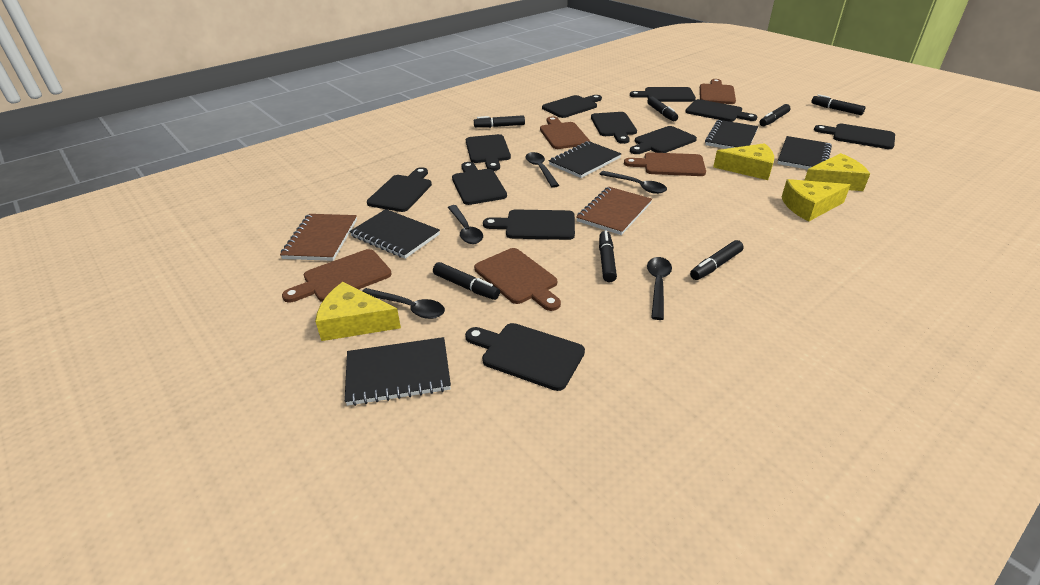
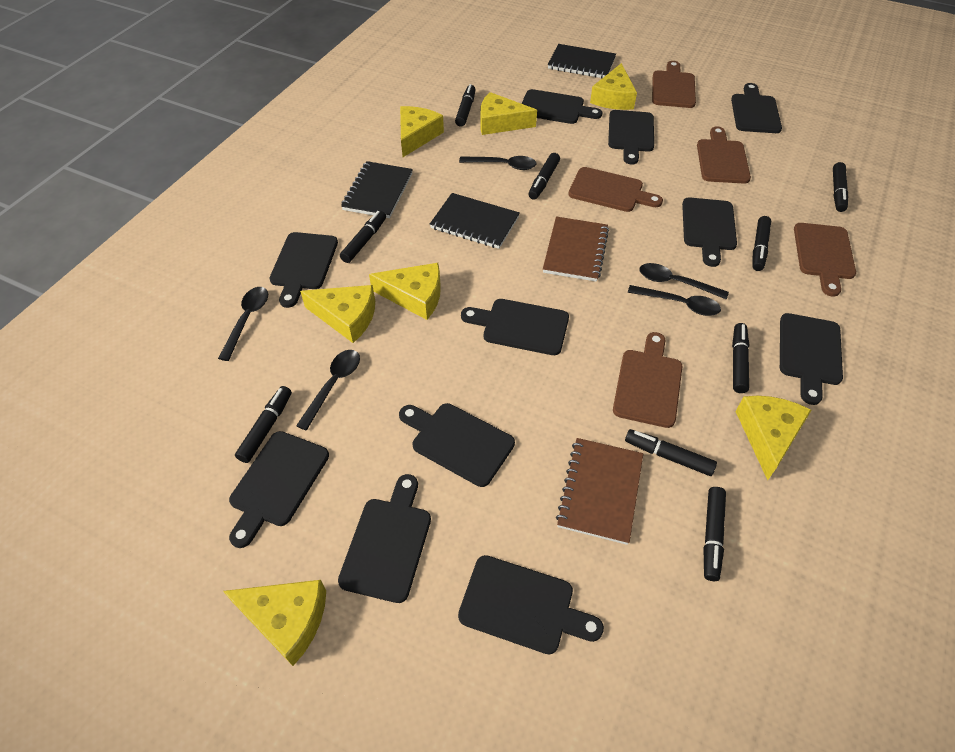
black marker: 7 -> 9
black notebook: 5 -> 3
yellow cheese: 4 -> 7

